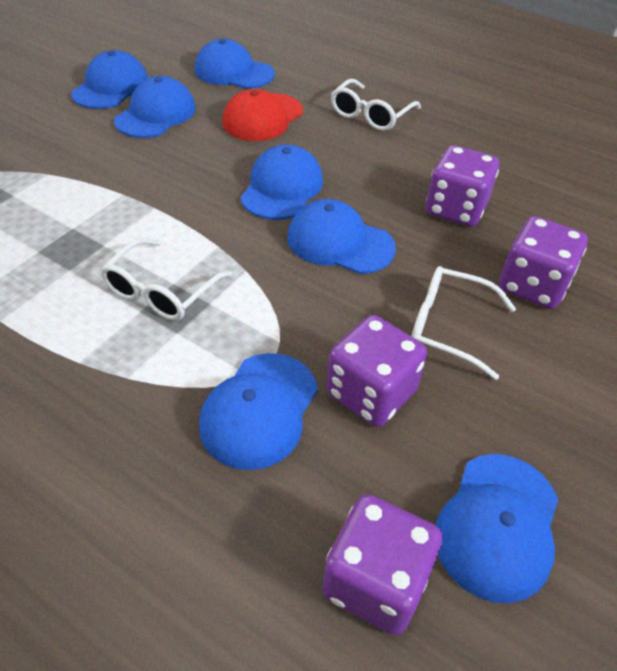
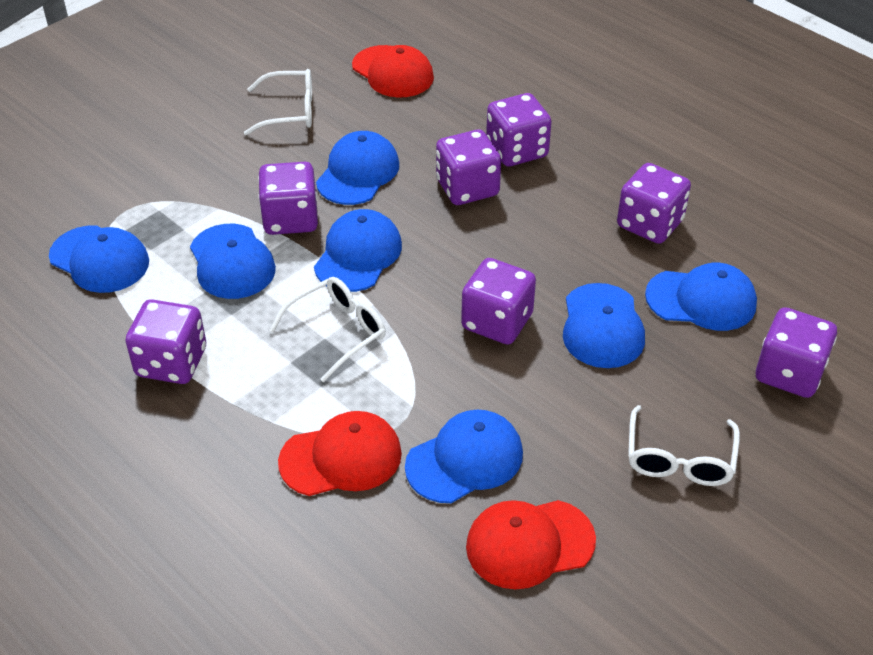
purple dice: 4 -> 7
red cap: 1 -> 3

